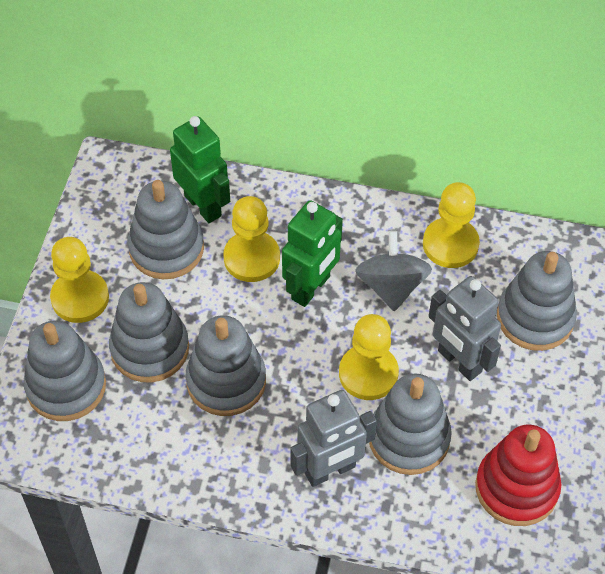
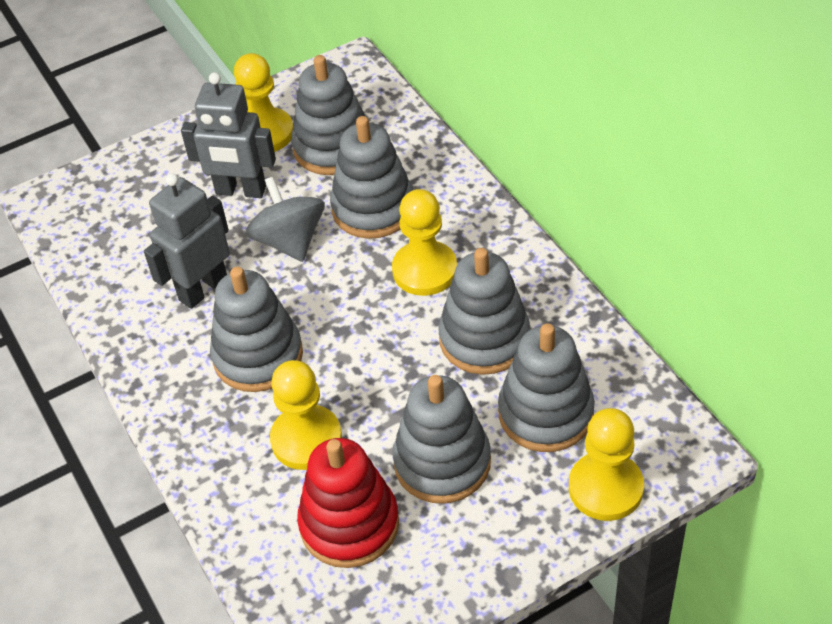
green robot: 2 -> 0

